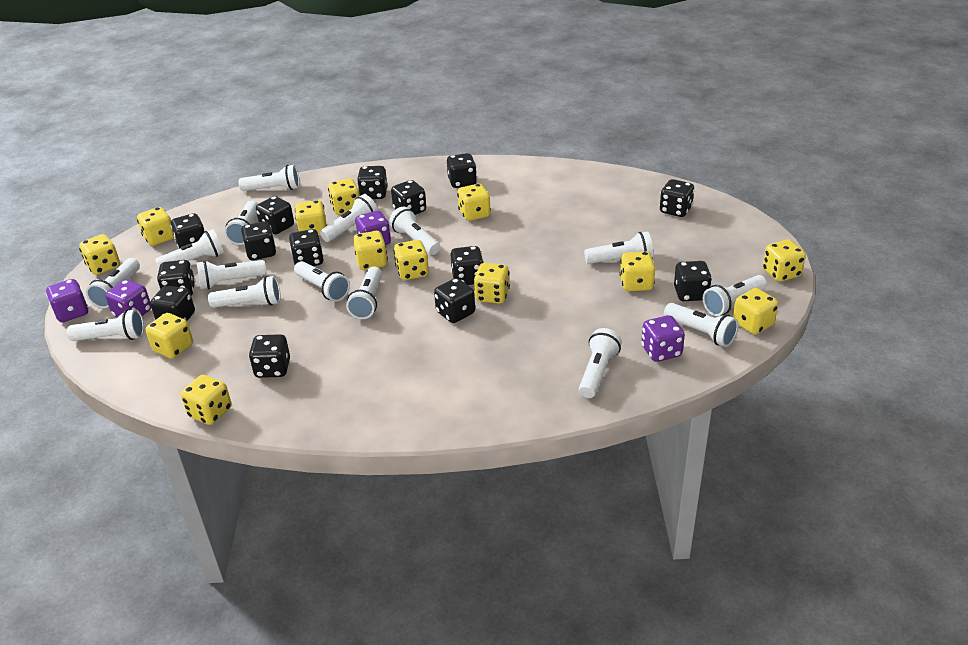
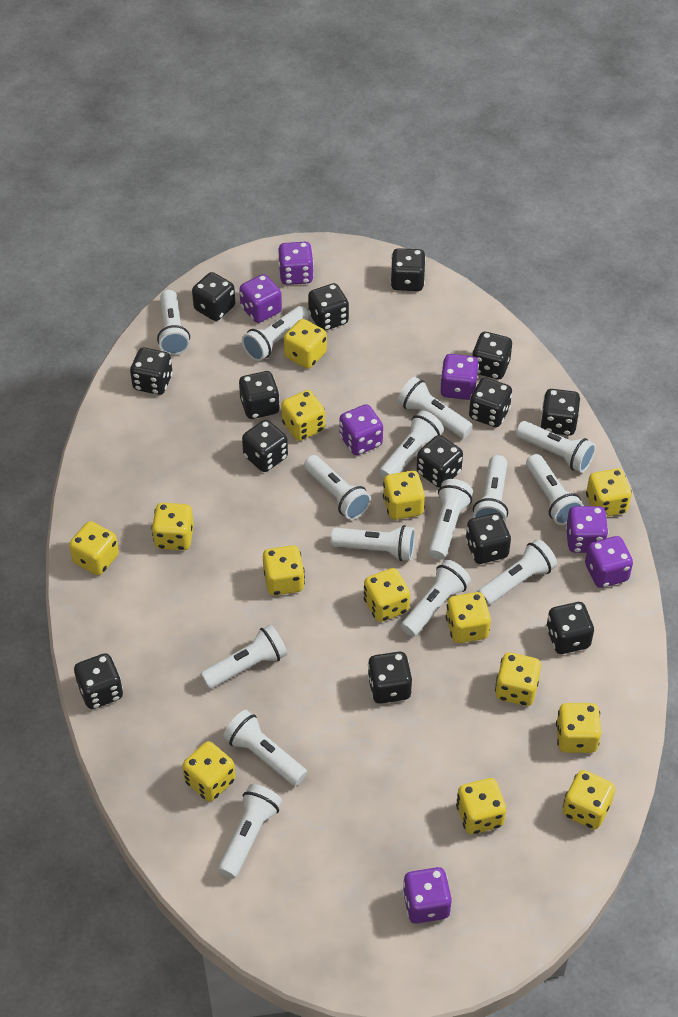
purple dice: 4 -> 7
yellow dice: 13 -> 14

